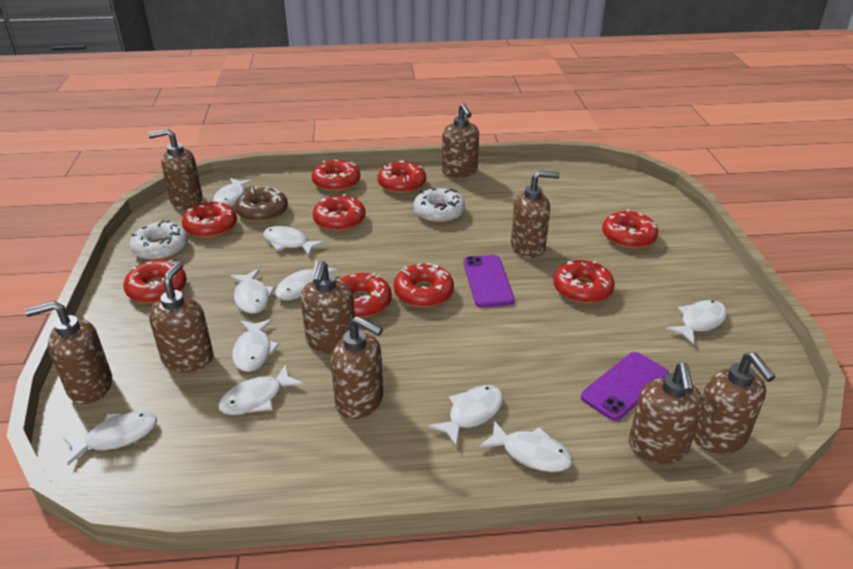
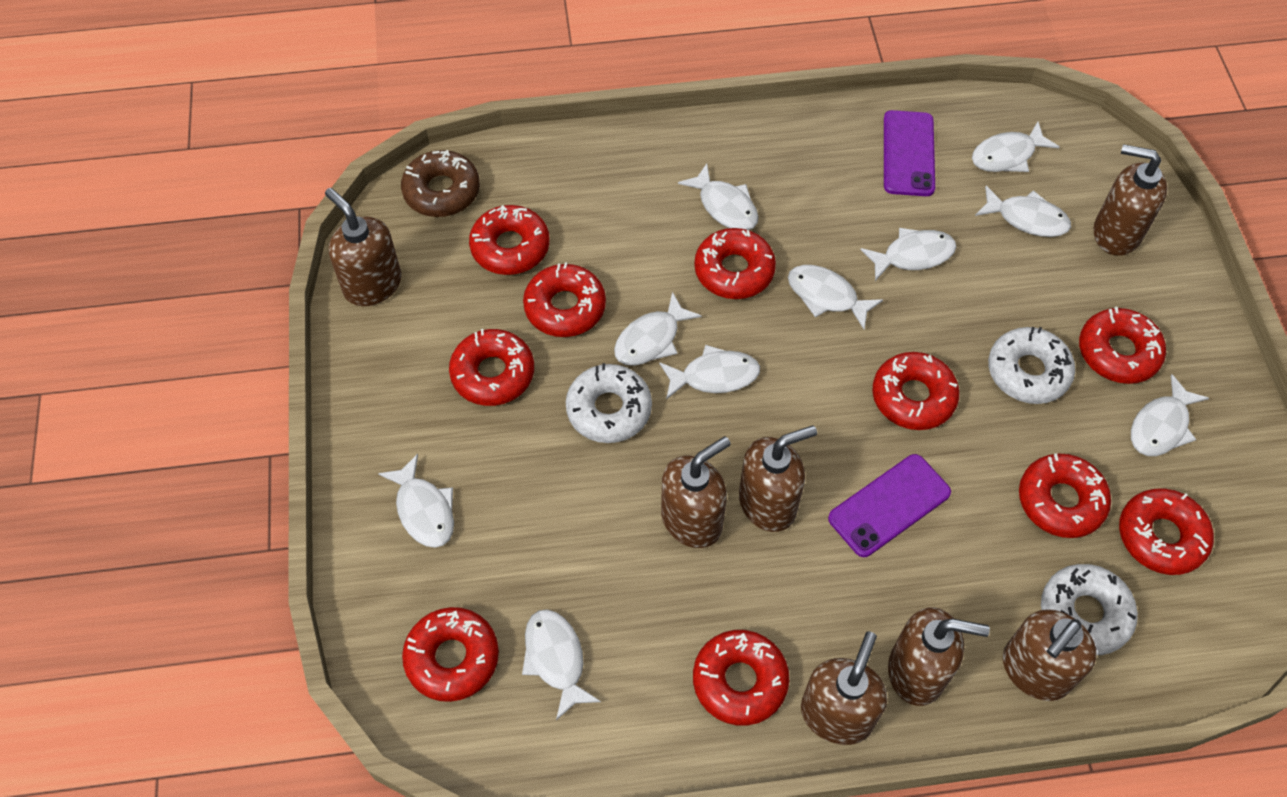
brown soap dispenser: 9 -> 7
red donut: 9 -> 10
white donut: 2 -> 3

